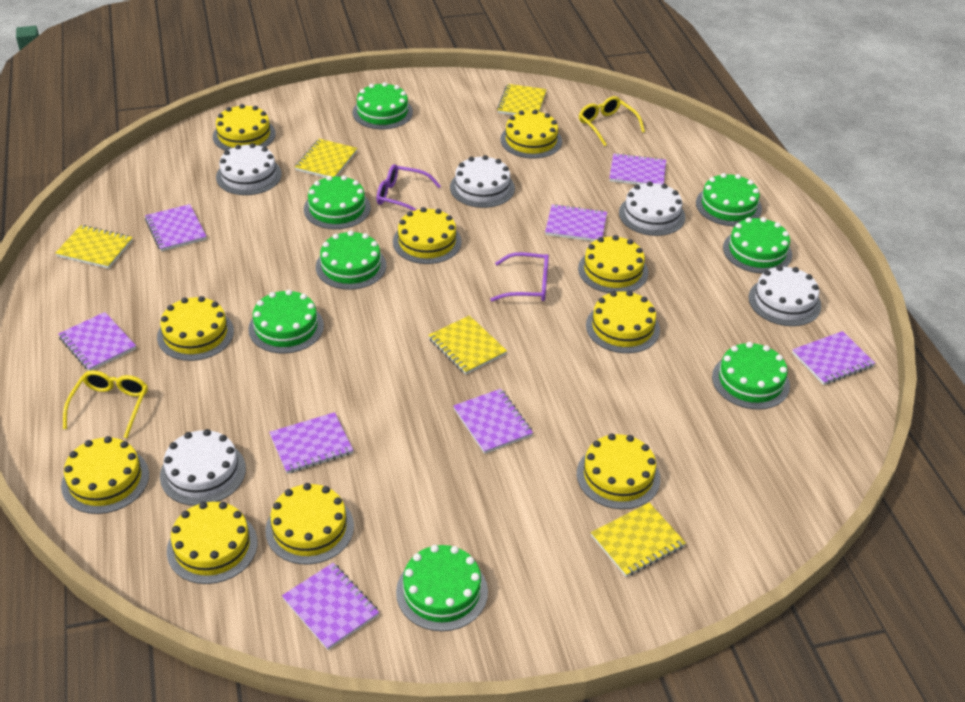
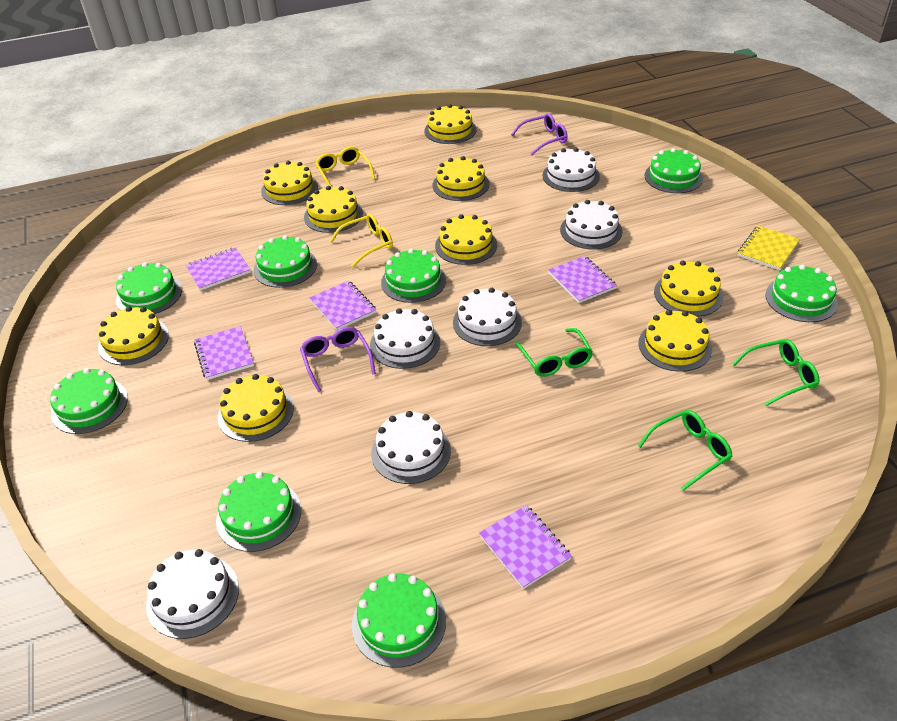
green glasses: 0 -> 3
purple notebook: 8 -> 5
white cake: 5 -> 6
yellow cake: 10 -> 9
yellow notebook: 5 -> 1

